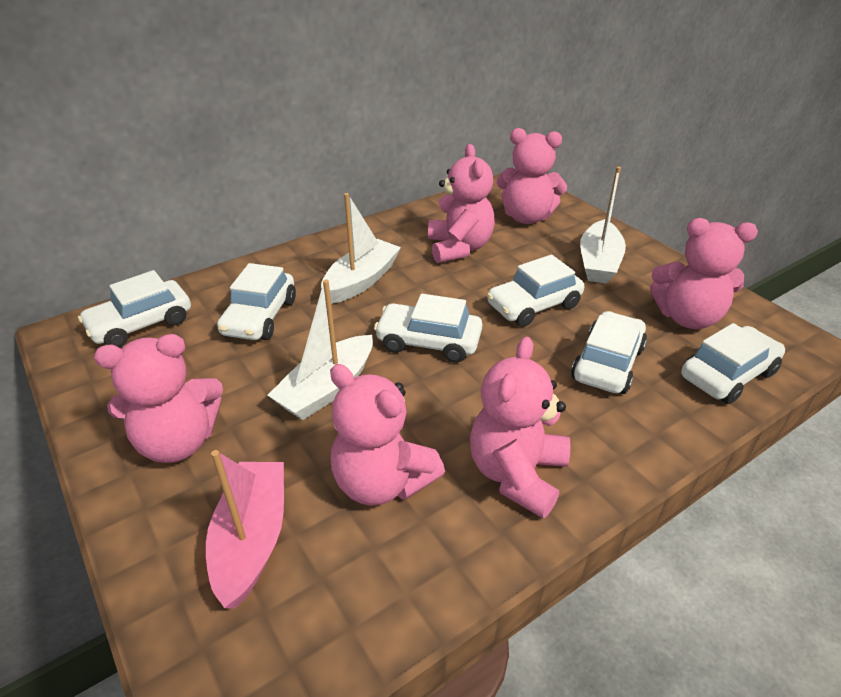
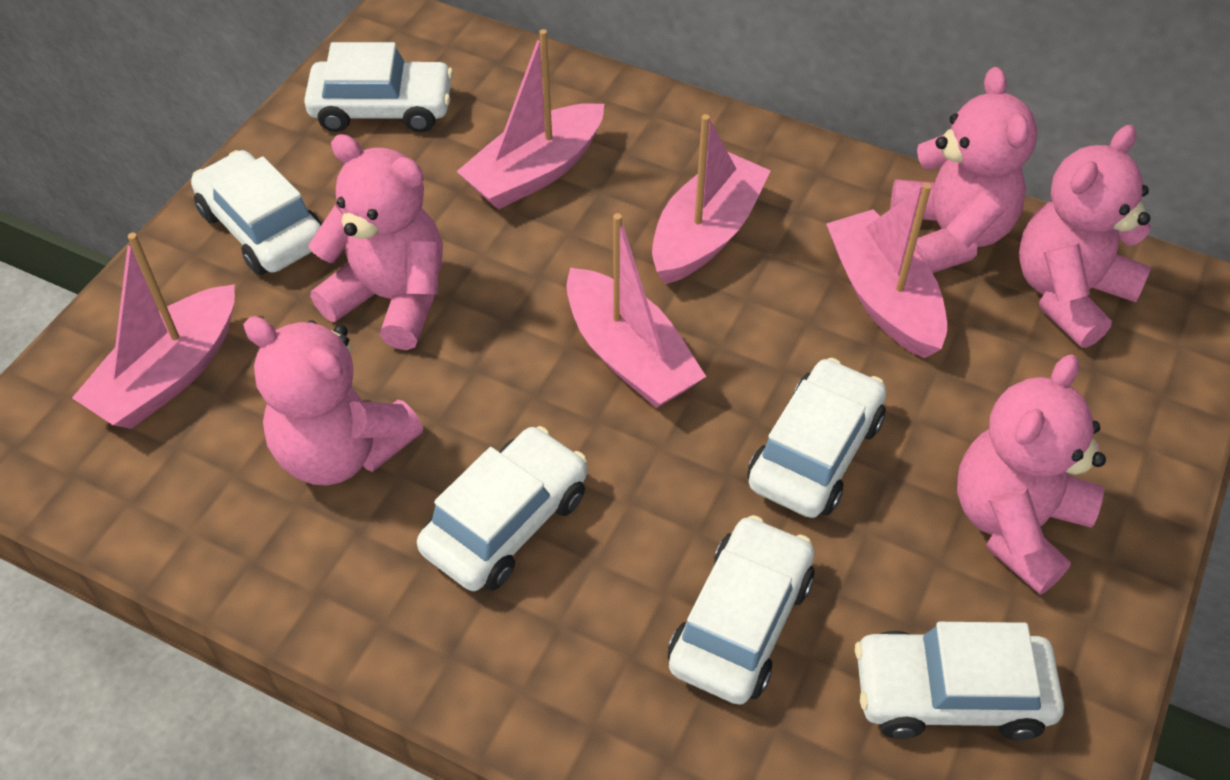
pink boat: 1 -> 5
pink teddy bear: 6 -> 5
white boat: 3 -> 0

